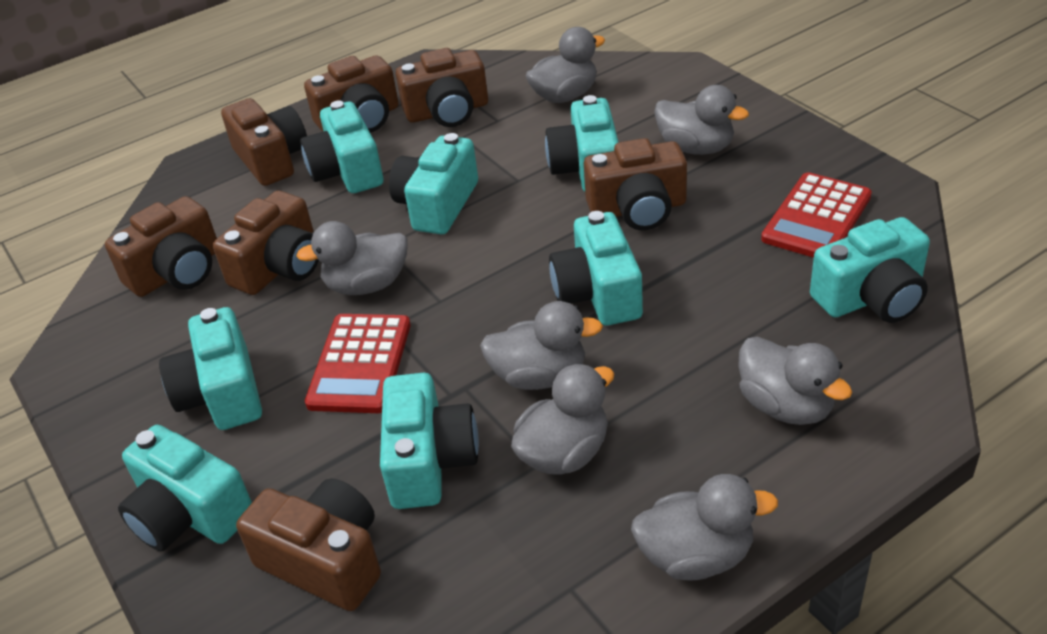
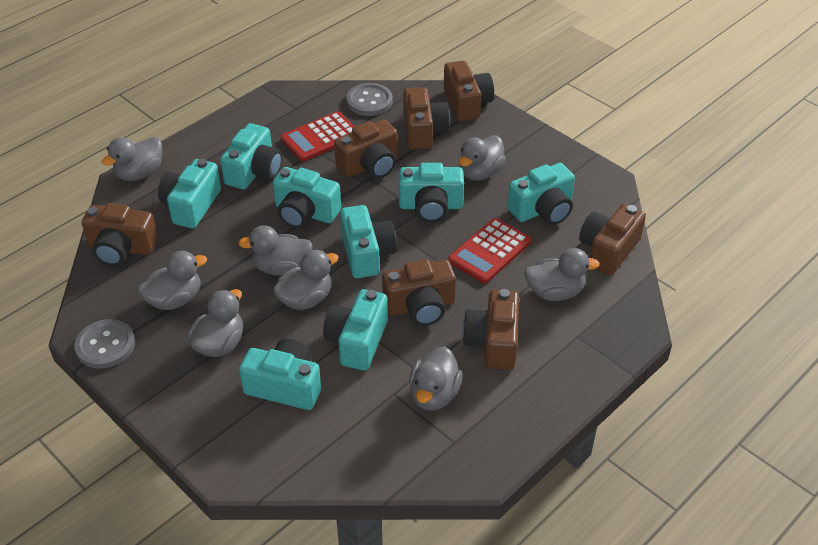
grey button: 0 -> 2
grey duck: 7 -> 8

